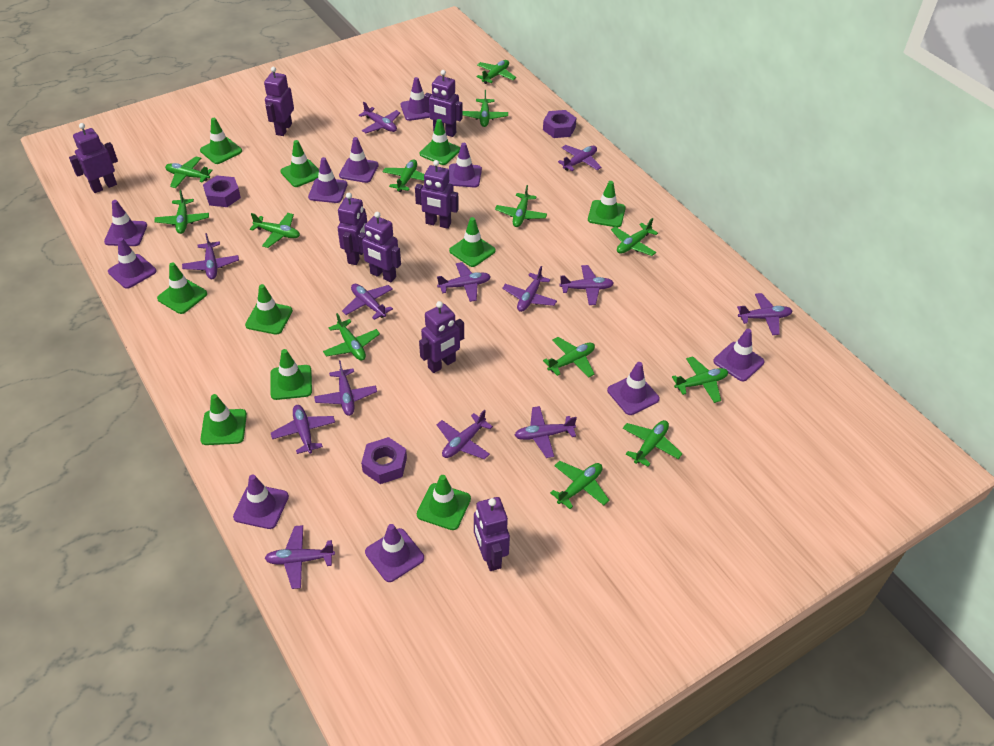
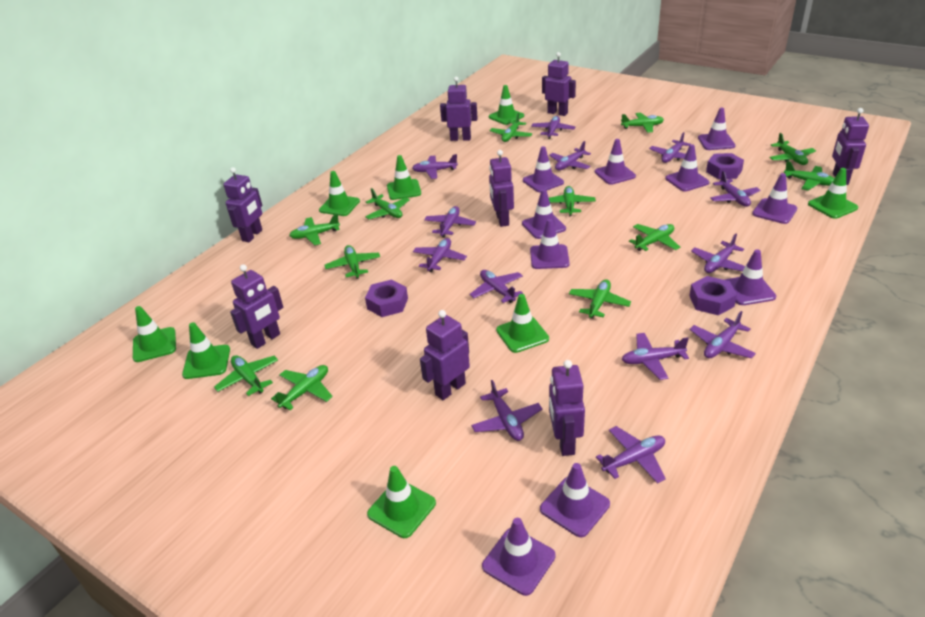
green plane: 13 -> 12
green traffic cone: 10 -> 8

